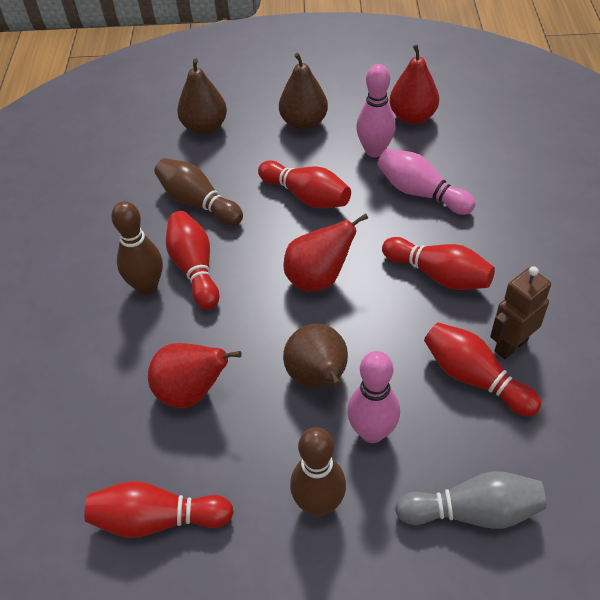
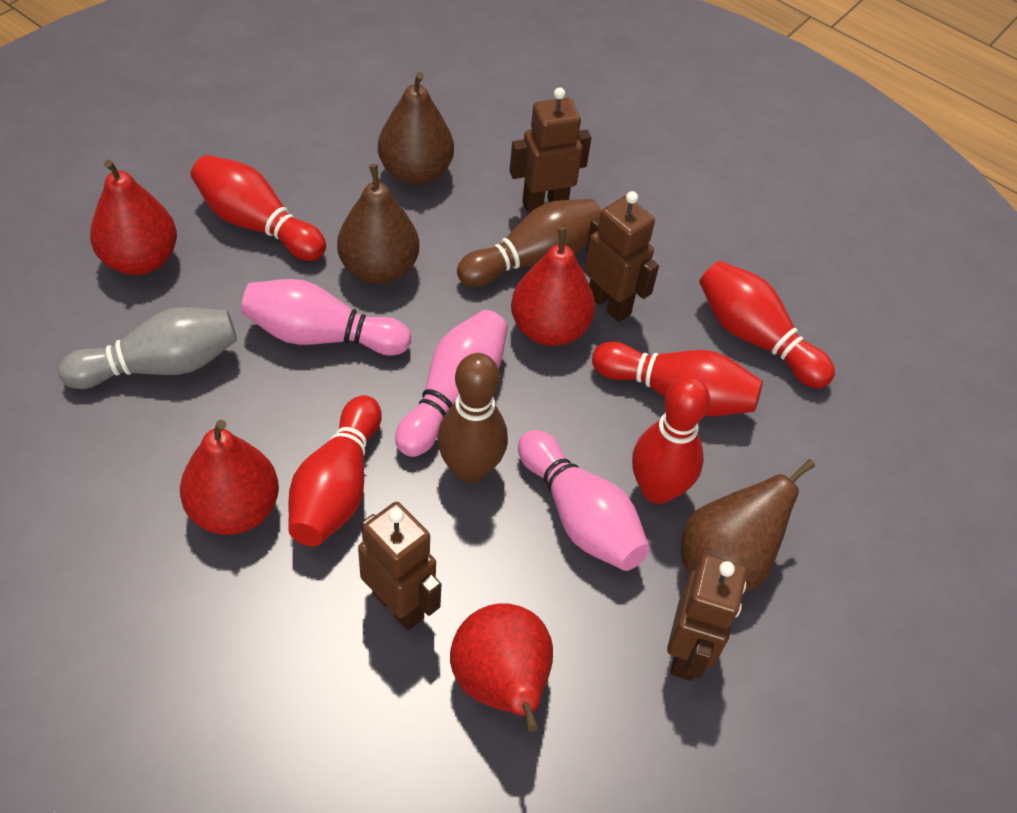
brown bowling pin: 3 -> 2
brown robot: 1 -> 4
red pear: 3 -> 4

